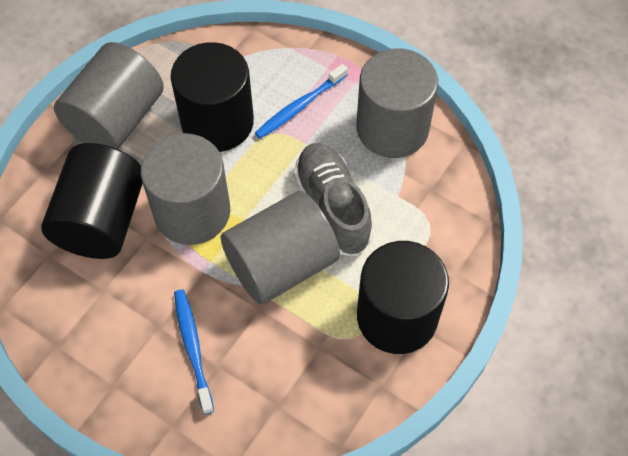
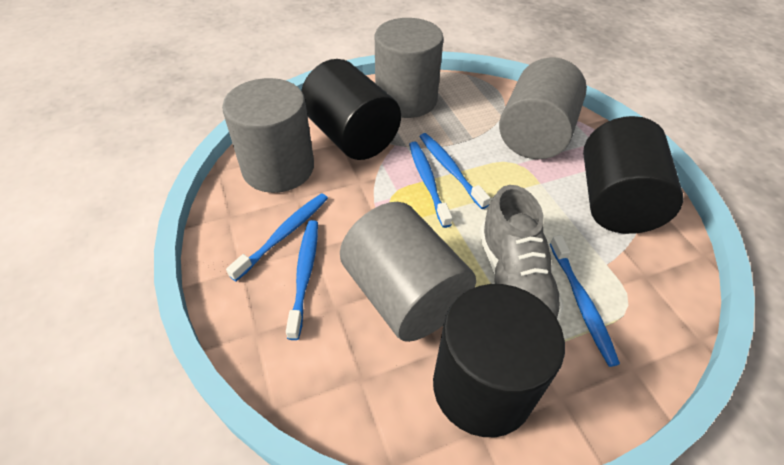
blue toothbrush: 2 -> 5

